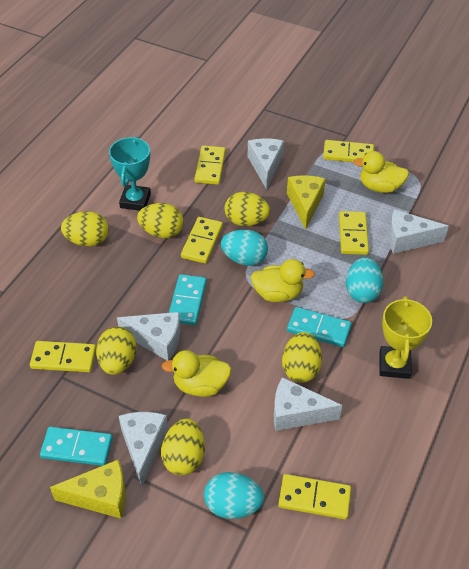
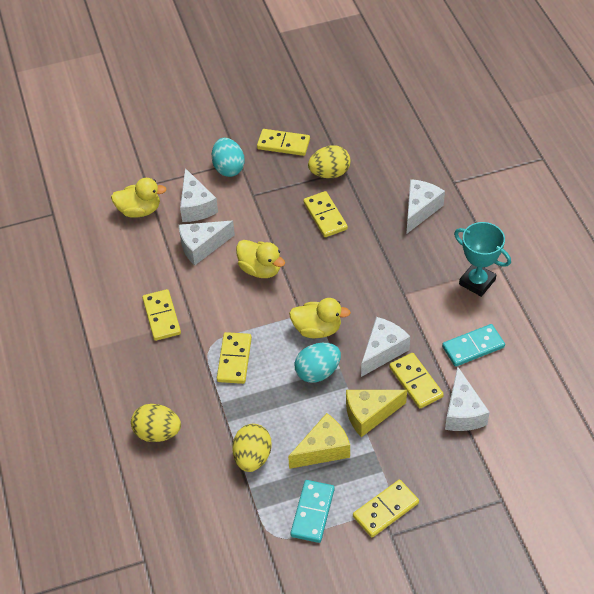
turquoise domino: 3 -> 2
turquoise egg: 3 -> 2
yellow egg: 6 -> 3
yellow trophy: 1 -> 0

